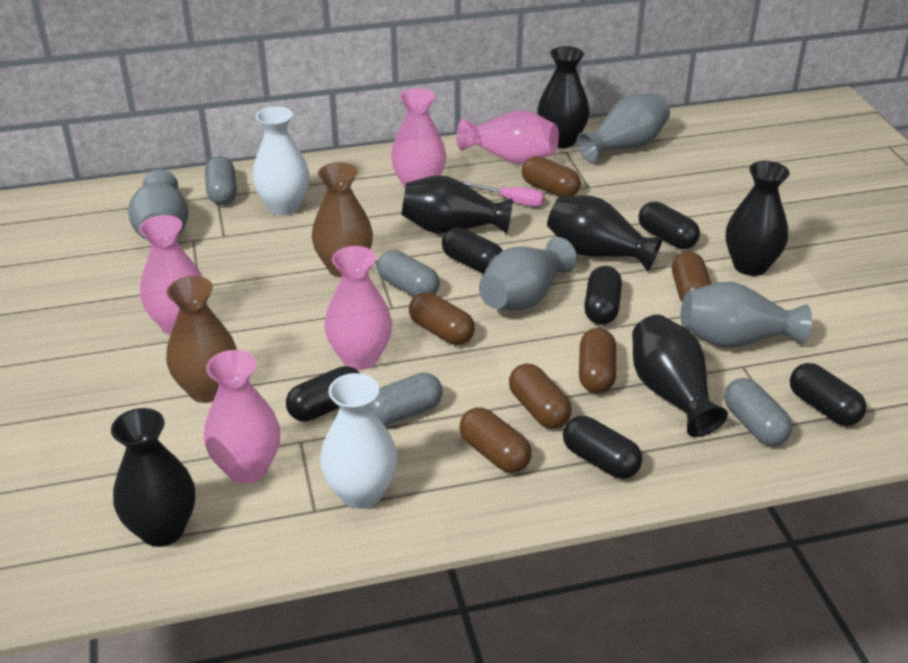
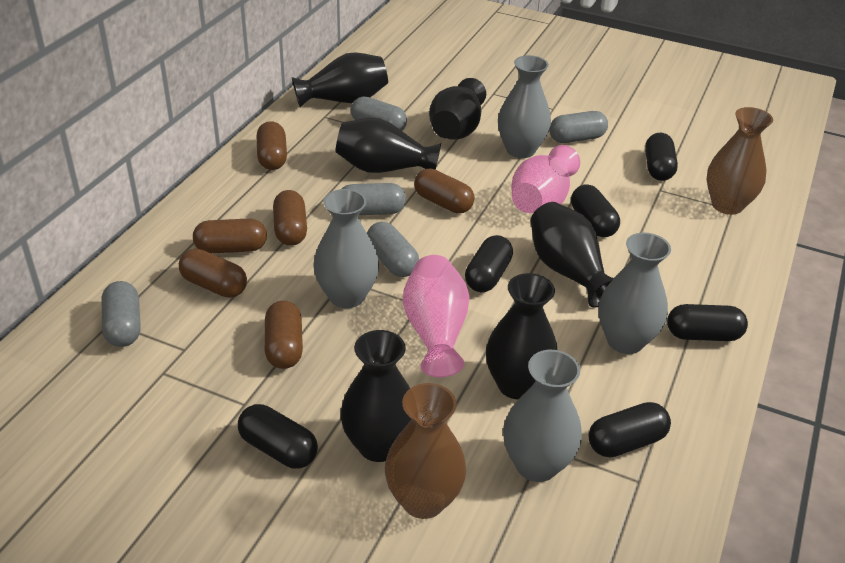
grey capsule: 4 -> 5
pink screwdriver: 1 -> 0
pink vase: 5 -> 2
white vase: 2 -> 0

